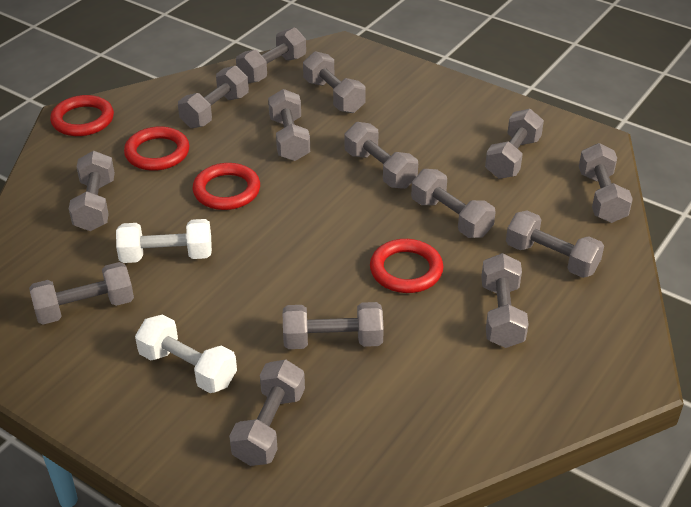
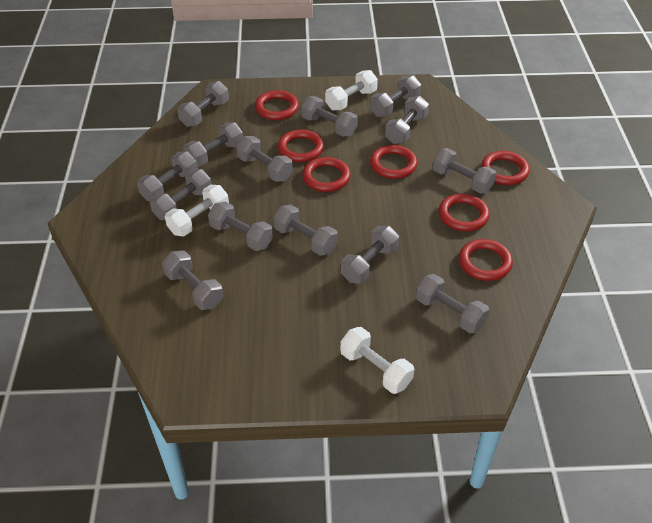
red ring: 4 -> 7
white dumbbell: 2 -> 3

